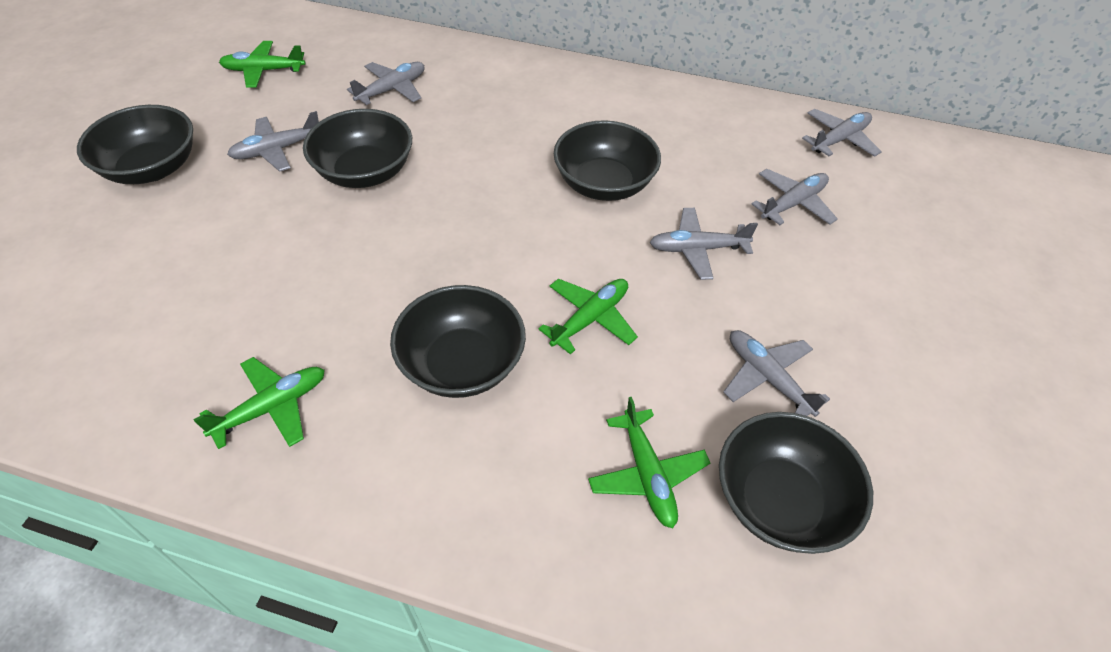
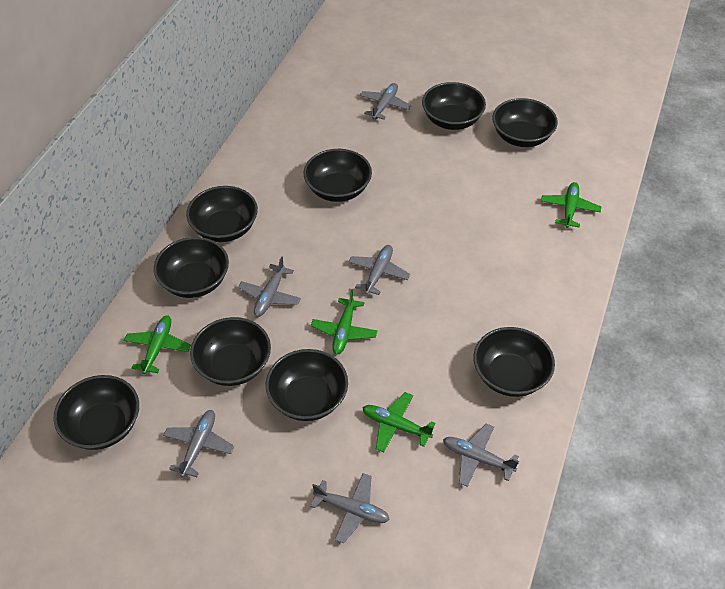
black bowl: 5 -> 9

